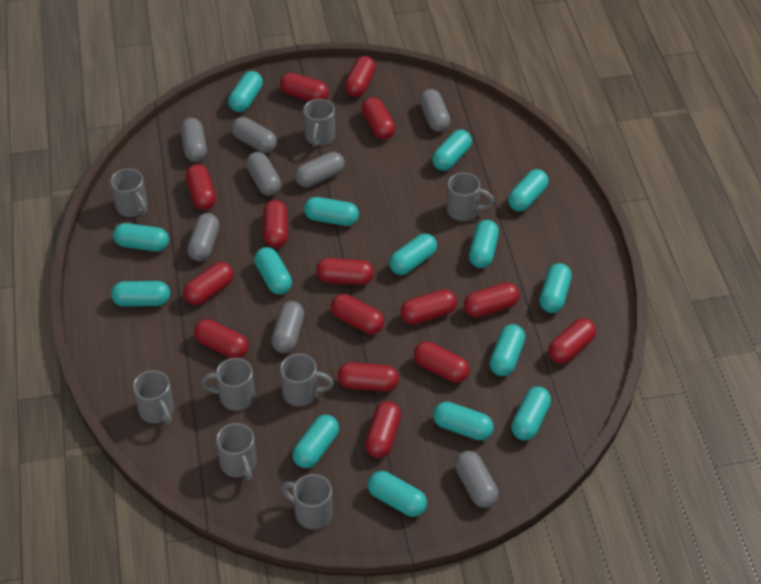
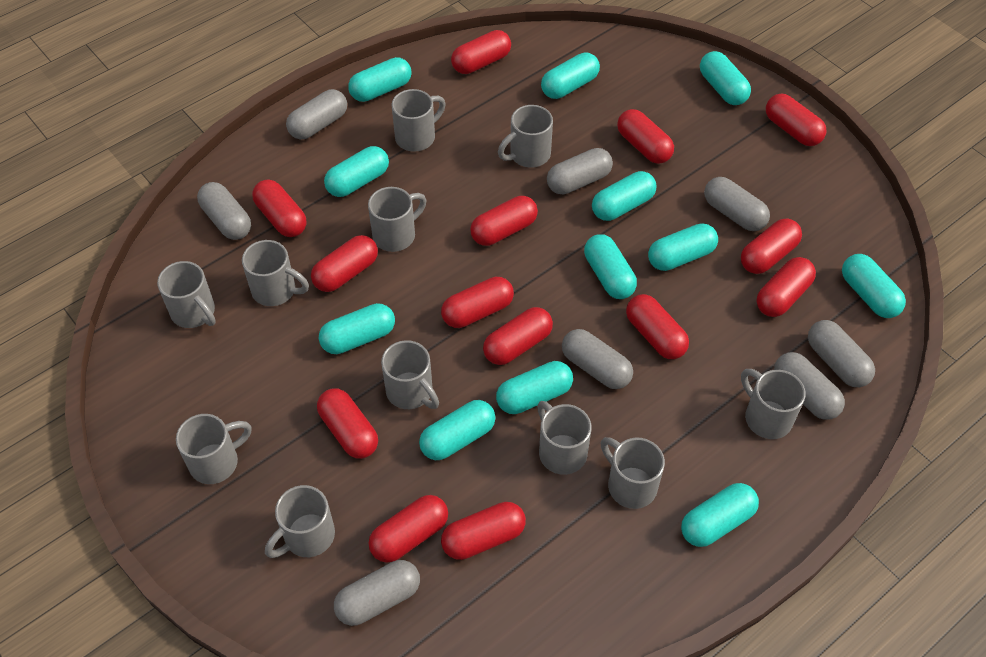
grey mug: 8 -> 11
red capsule: 15 -> 14
turquoise capsule: 15 -> 12

